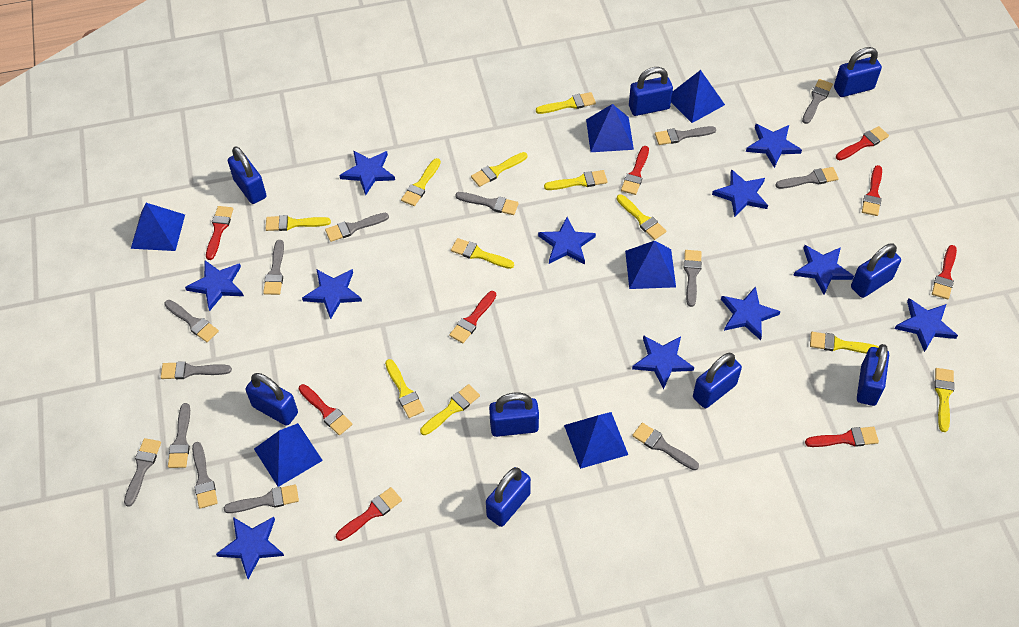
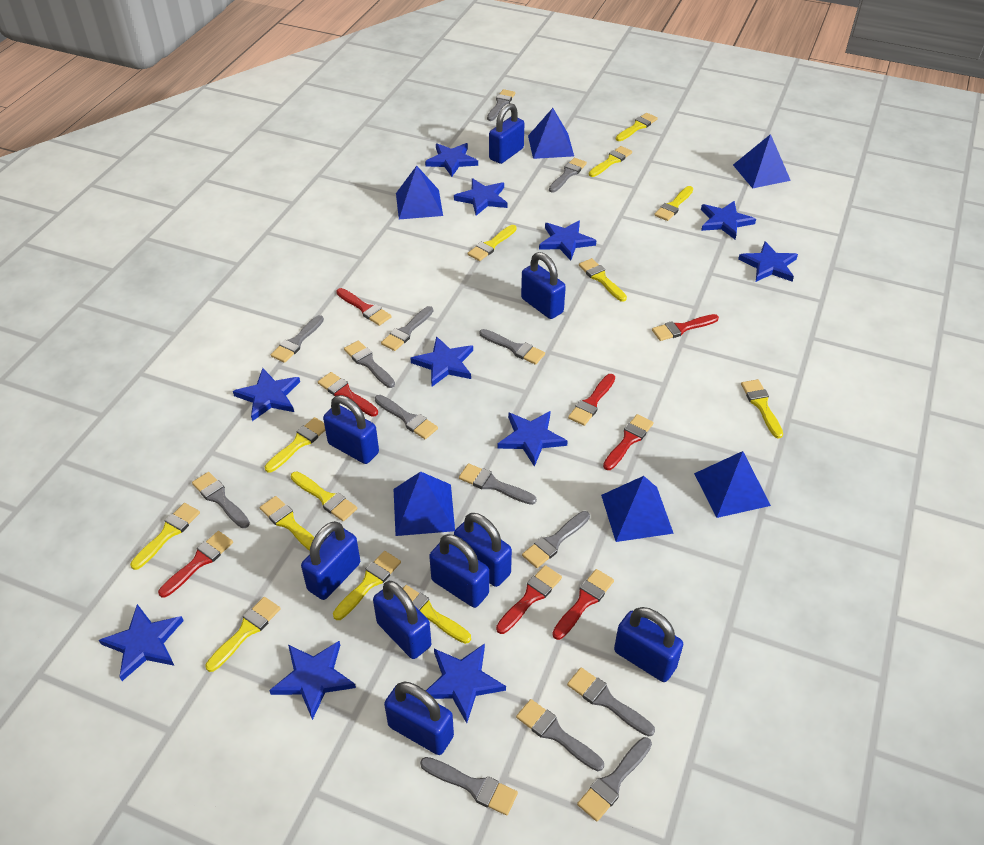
red brush: 9 -> 8
yellow brush: 11 -> 13

